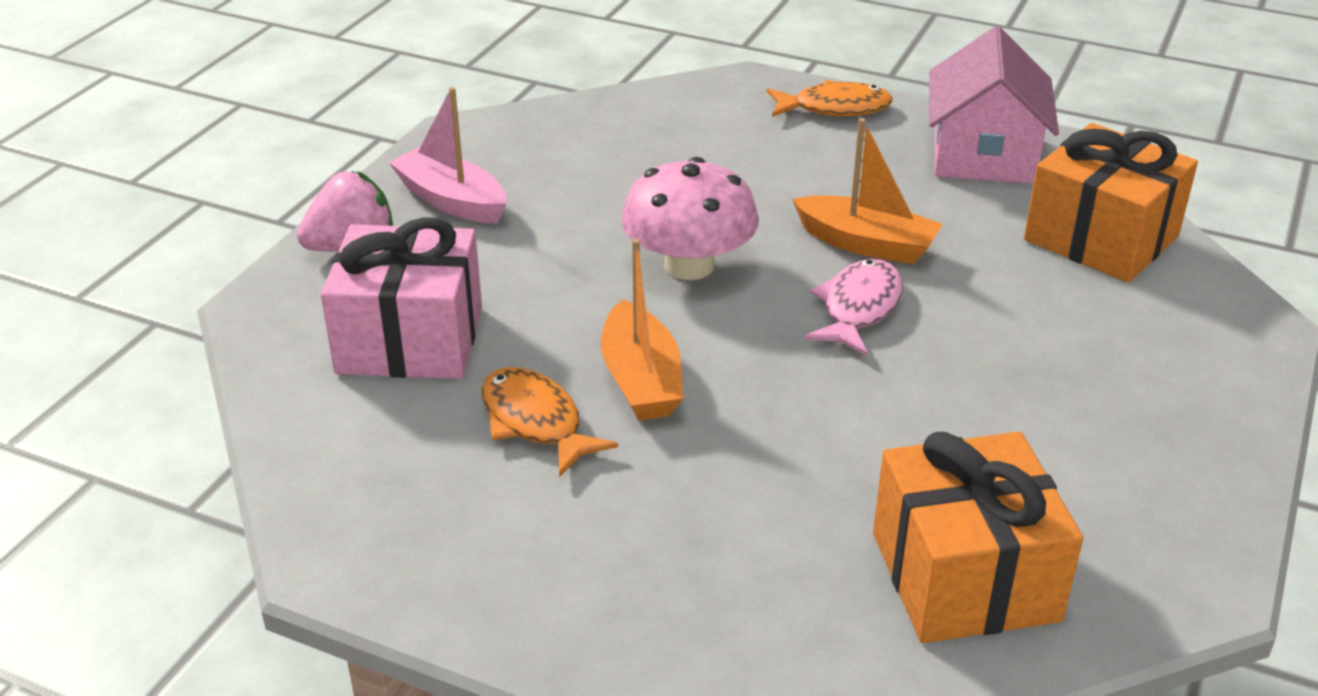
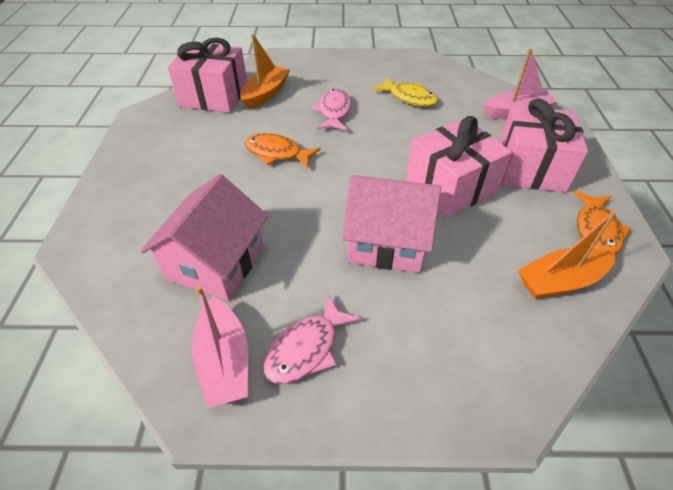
orange gift: 2 -> 0
pink boat: 1 -> 2
pink fish: 1 -> 2
pink gift: 1 -> 3
pink house: 1 -> 2
pink mushroom: 1 -> 0
pink strawberry: 1 -> 0
yellow fish: 0 -> 1

